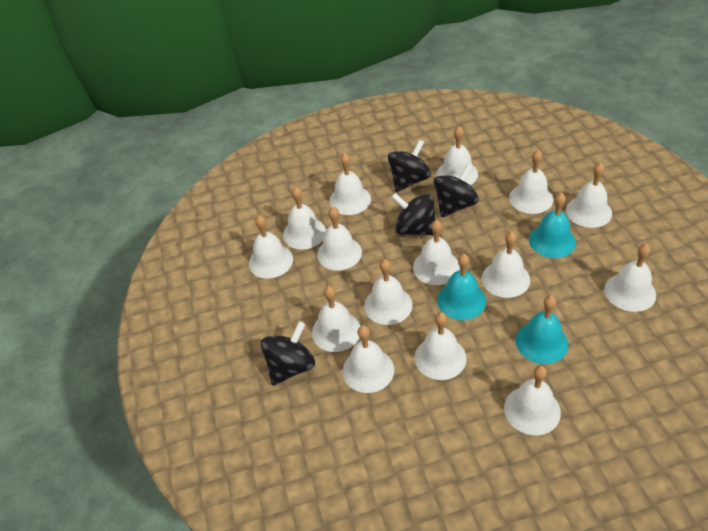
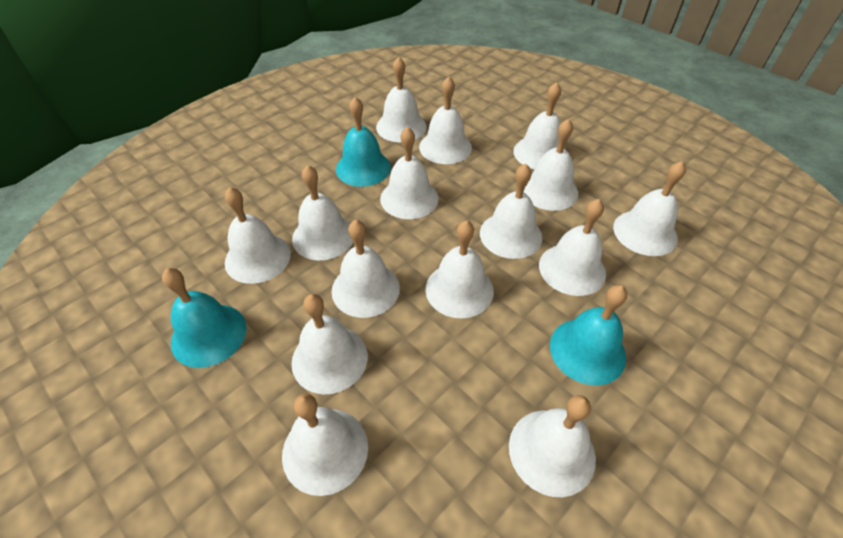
black spinning top: 4 -> 0

